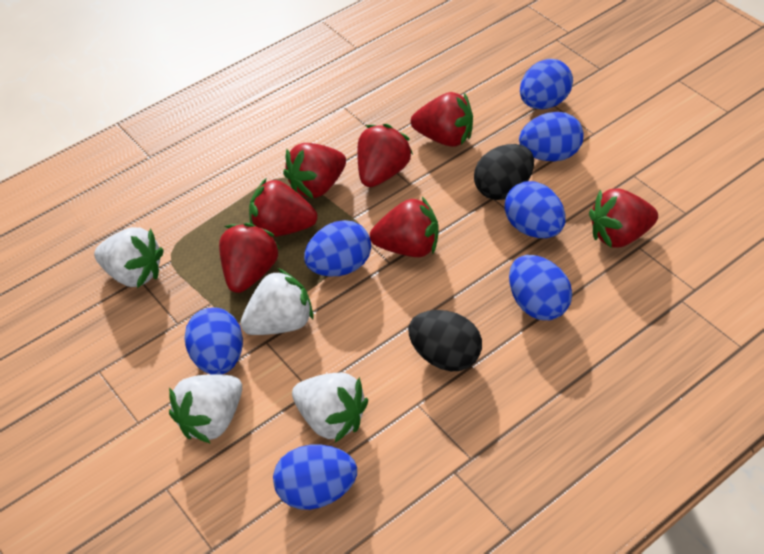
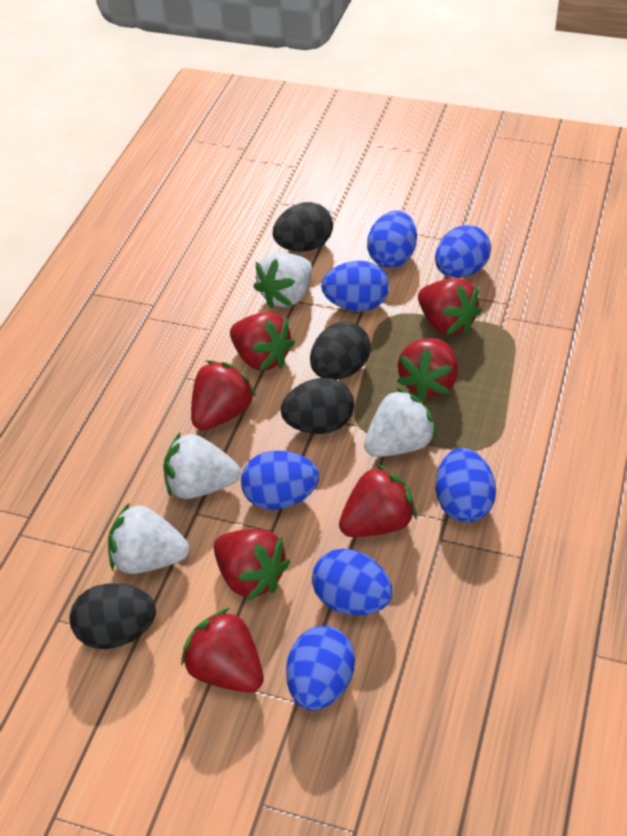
black egg: 2 -> 4

